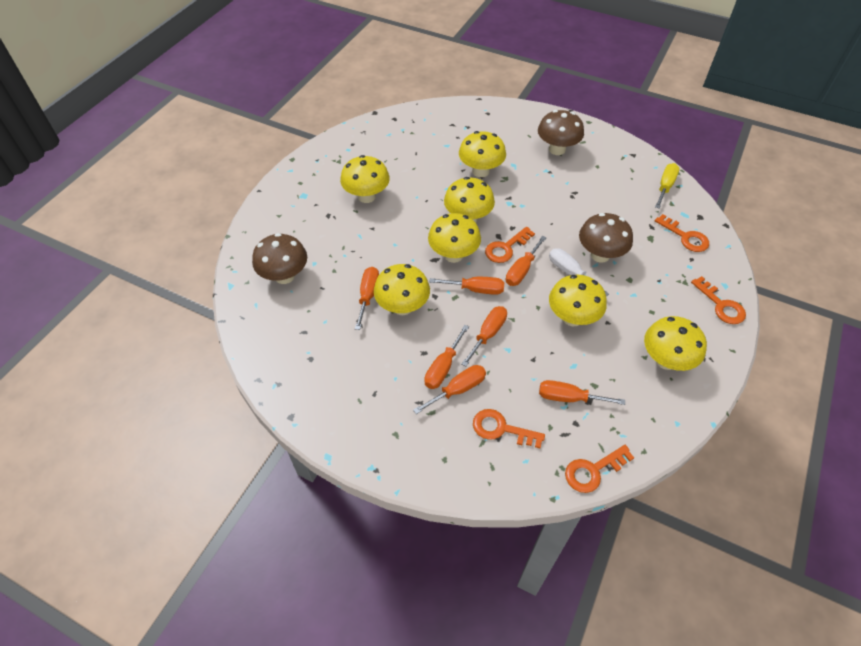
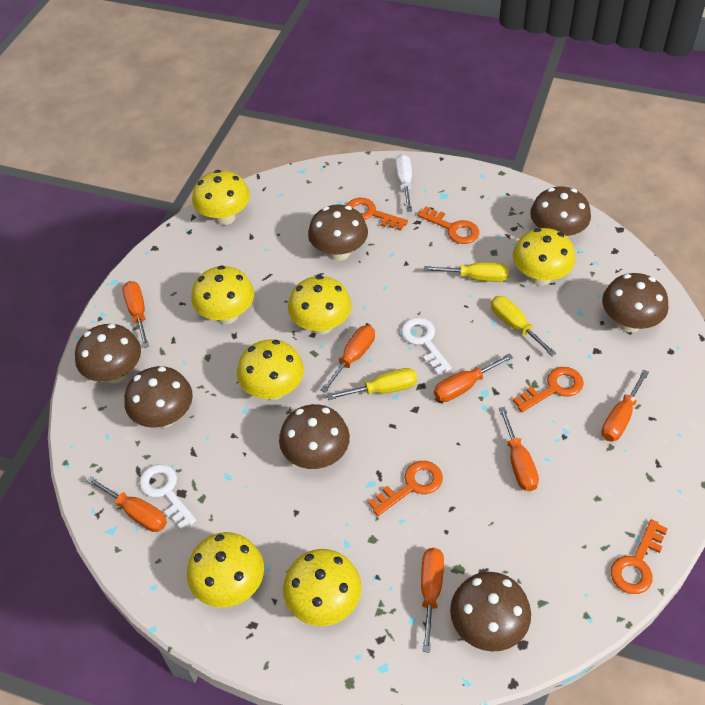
brown mushroom: 3 -> 7
white key: 0 -> 2
yellow screwdriver: 1 -> 3

